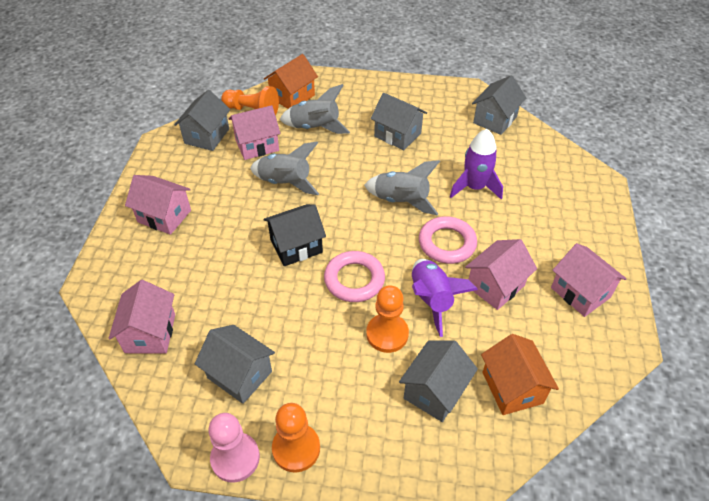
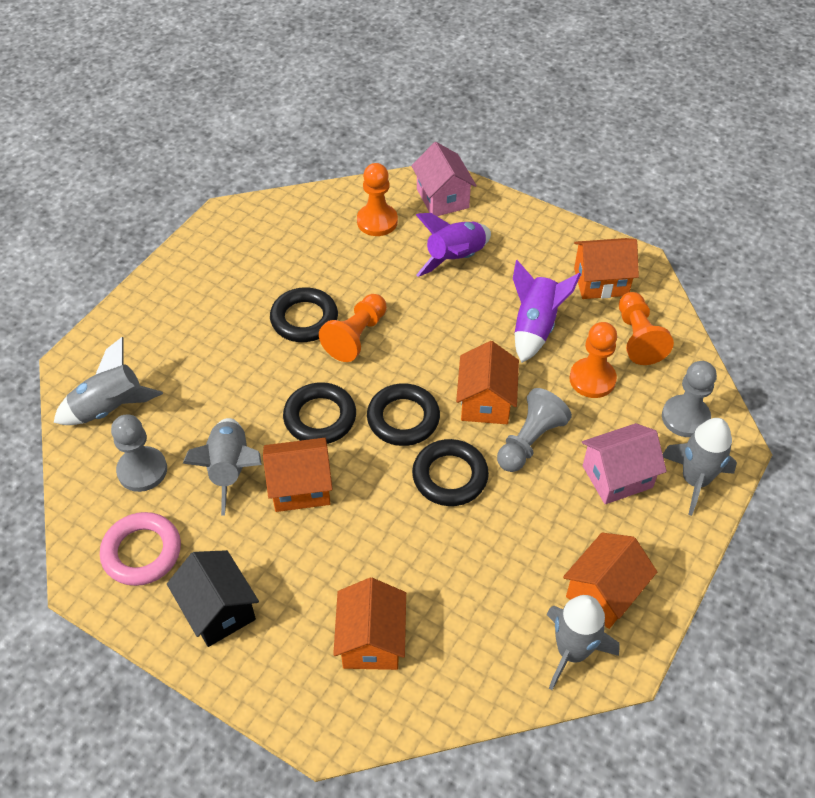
black ring: 0 -> 4
grey house: 5 -> 0
grey pawn: 0 -> 3
grey rocket: 3 -> 4
orange house: 2 -> 5
orange pawn: 3 -> 4
pink house: 5 -> 2
pink pawn: 1 -> 0
pink ring: 2 -> 1

